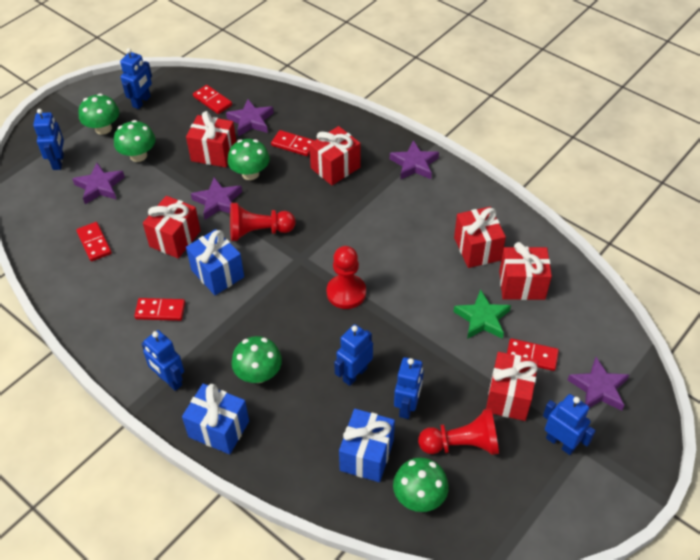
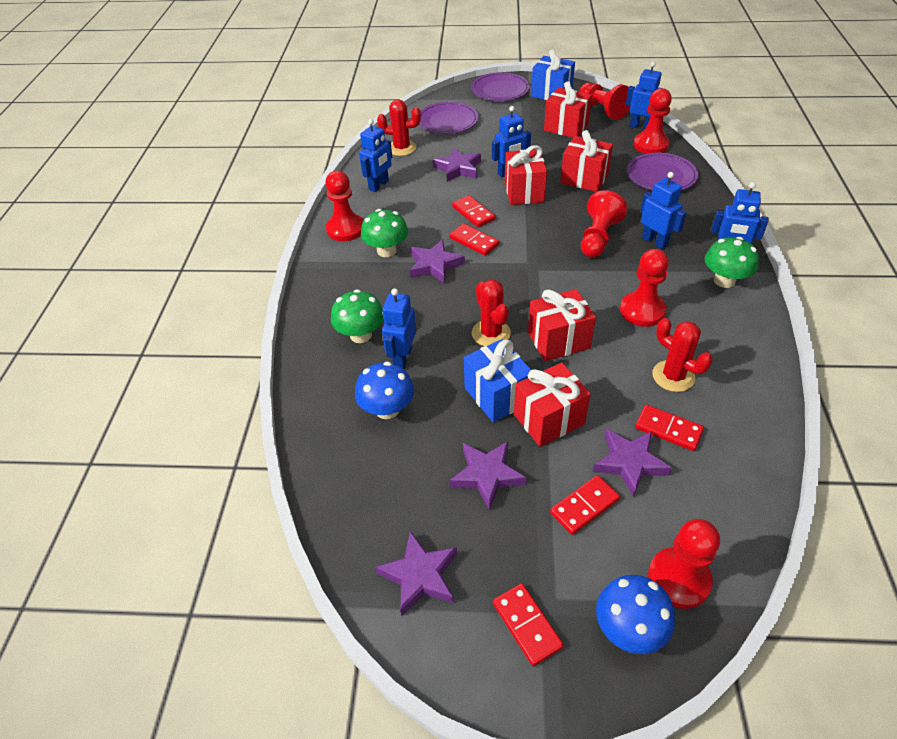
blue gift: 3 -> 2
blue mushroom: 0 -> 2
green mushroom: 5 -> 3
green star: 1 -> 0
purple plate: 0 -> 3
red cactus: 0 -> 3
red gift: 6 -> 5
red pawn: 3 -> 6

